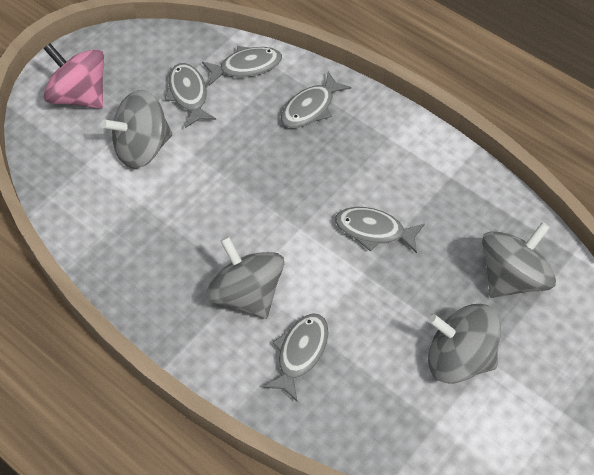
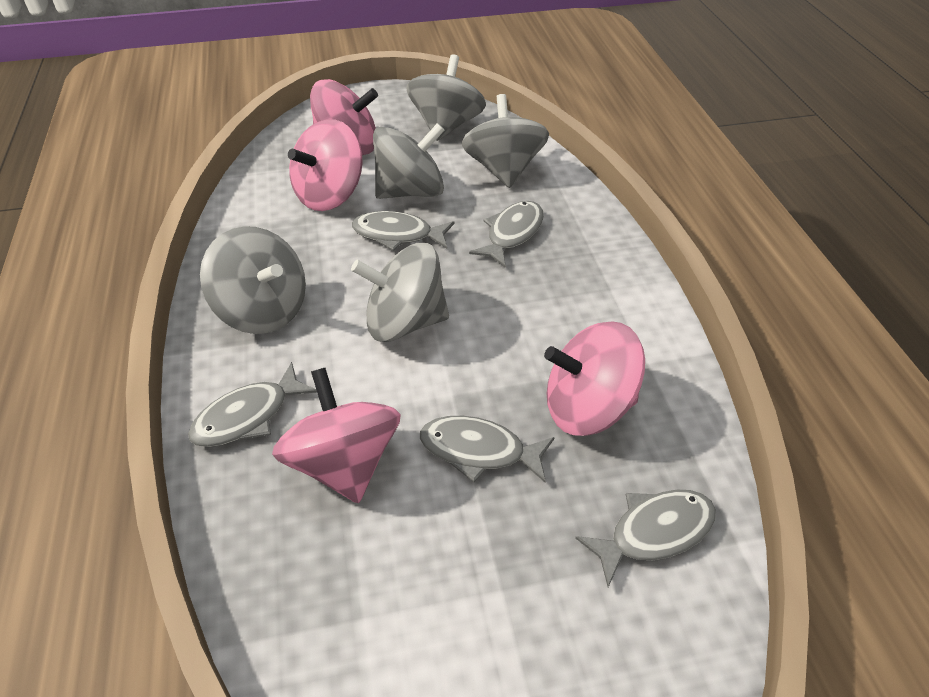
grey spinning top: 4 -> 5
pink spinning top: 1 -> 4

